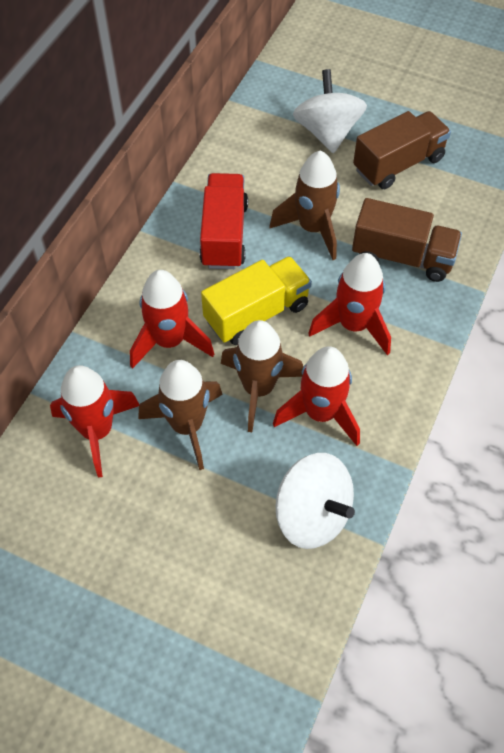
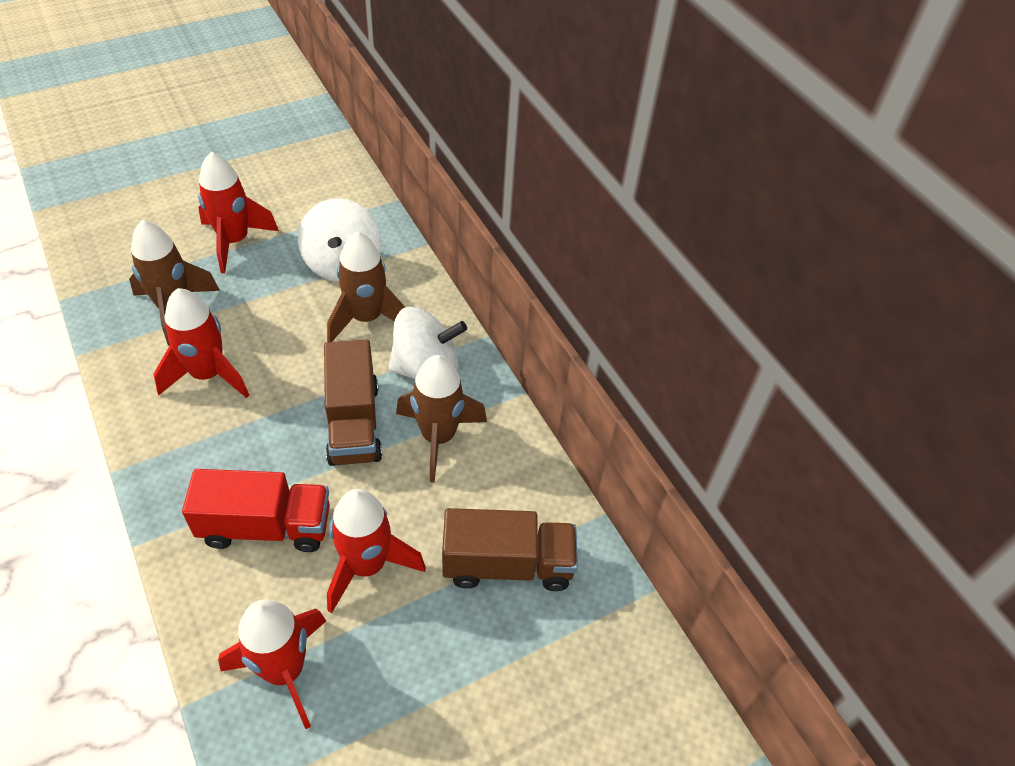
yellow truck: 1 -> 0

